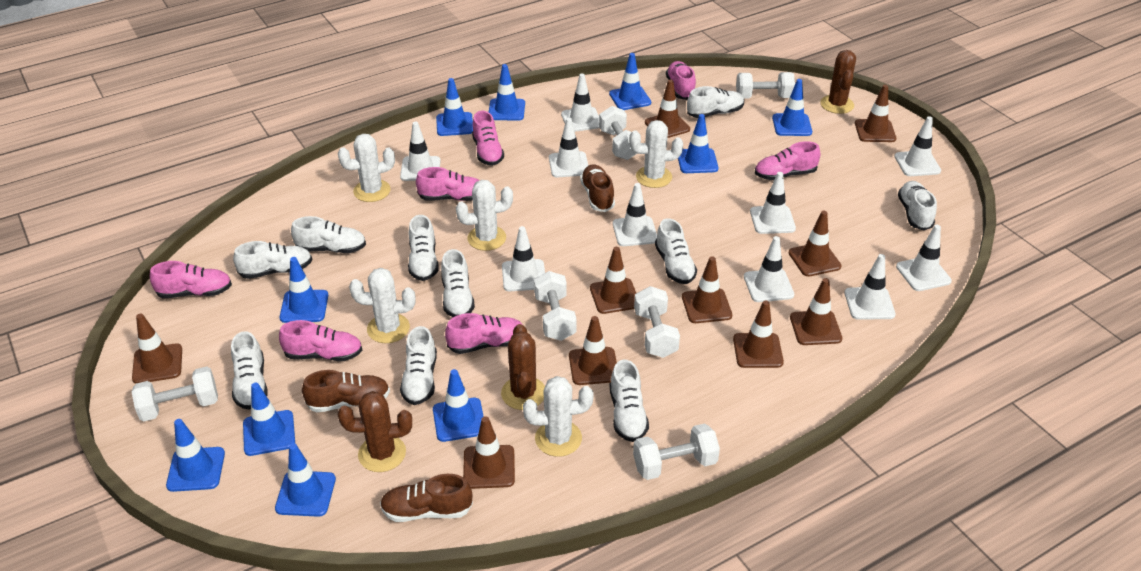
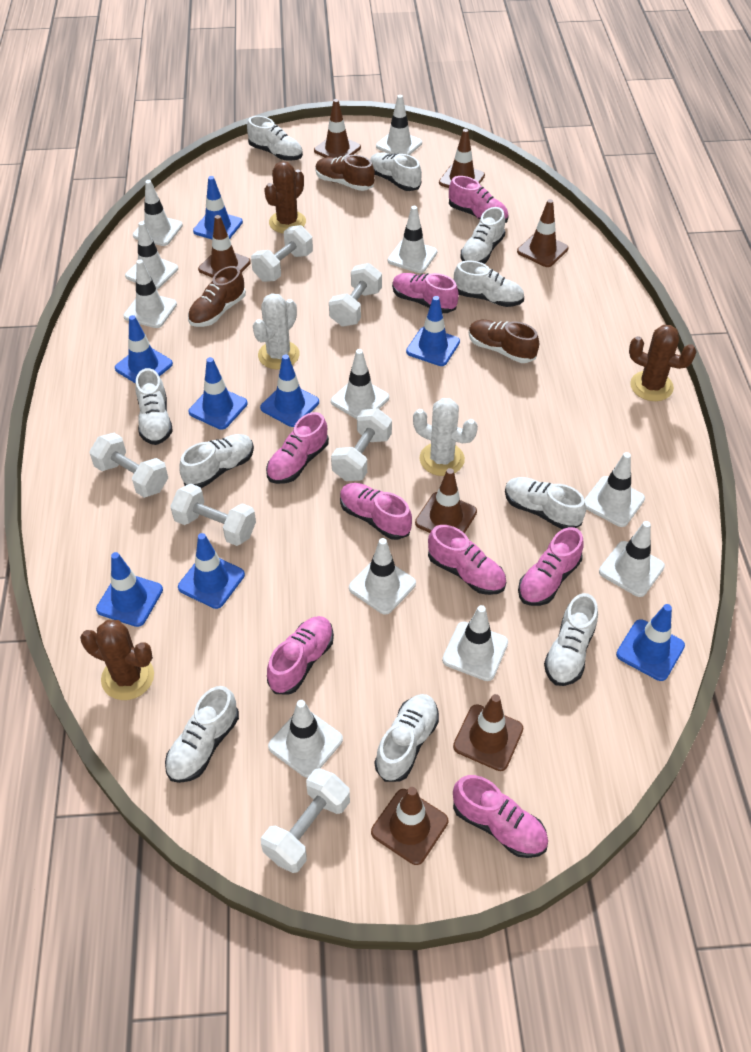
blue traffic cone: 10 -> 8
brown traffic cone: 10 -> 7
pink shoe: 7 -> 8
white cactus: 5 -> 2
white traffic cone: 10 -> 11

